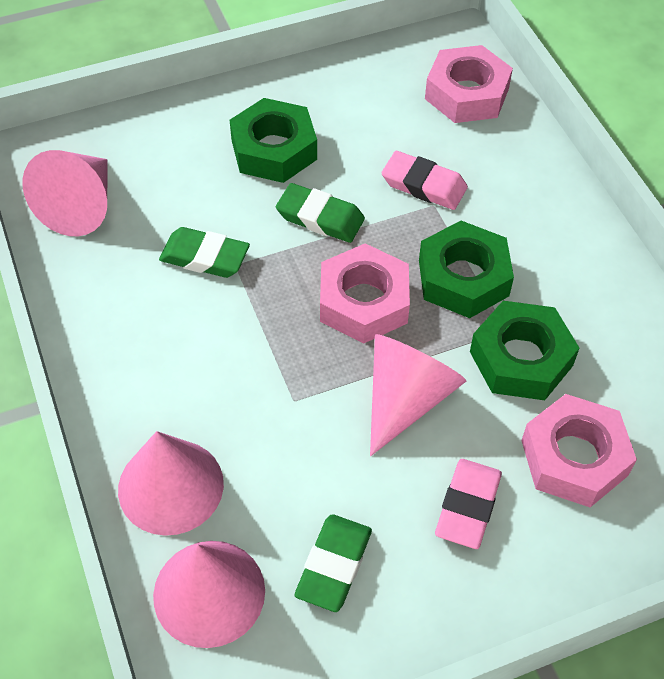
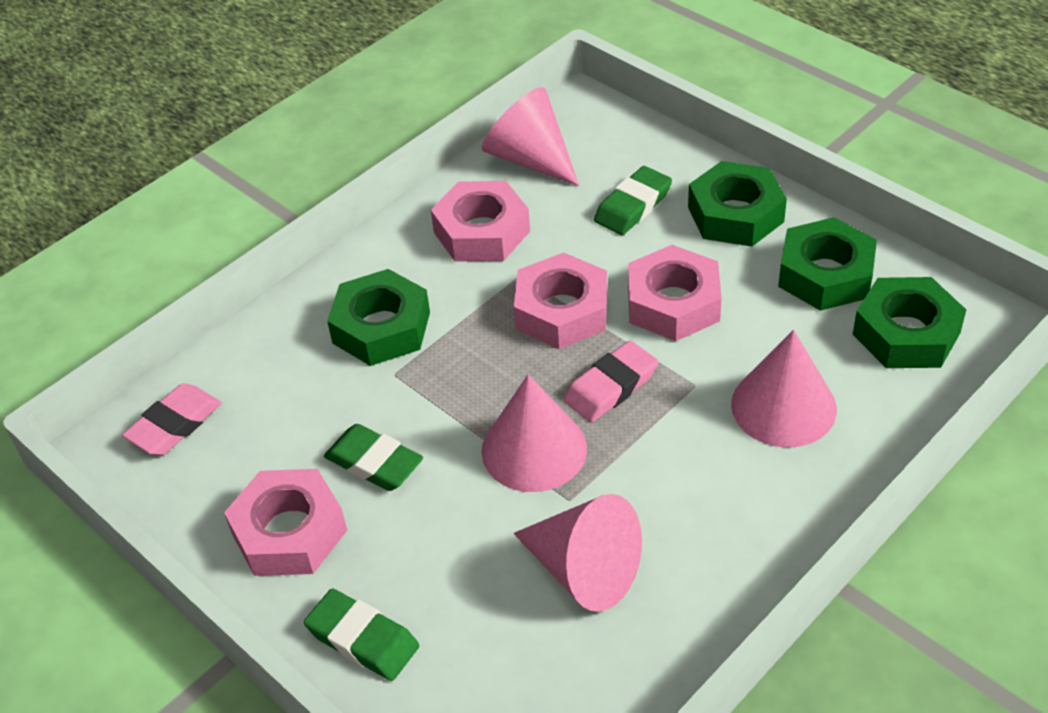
green nut: 3 -> 4
pink nut: 3 -> 4

